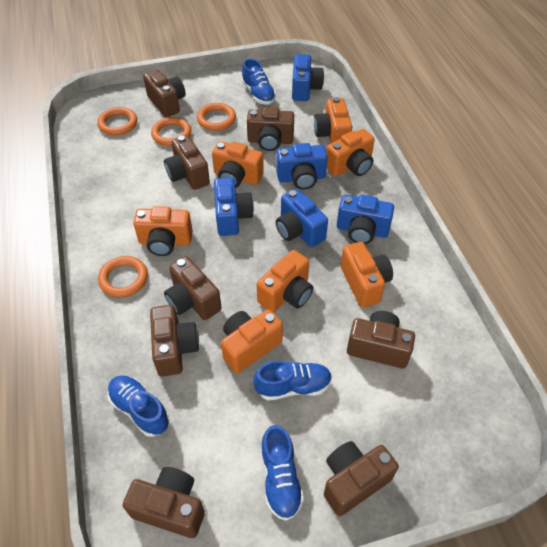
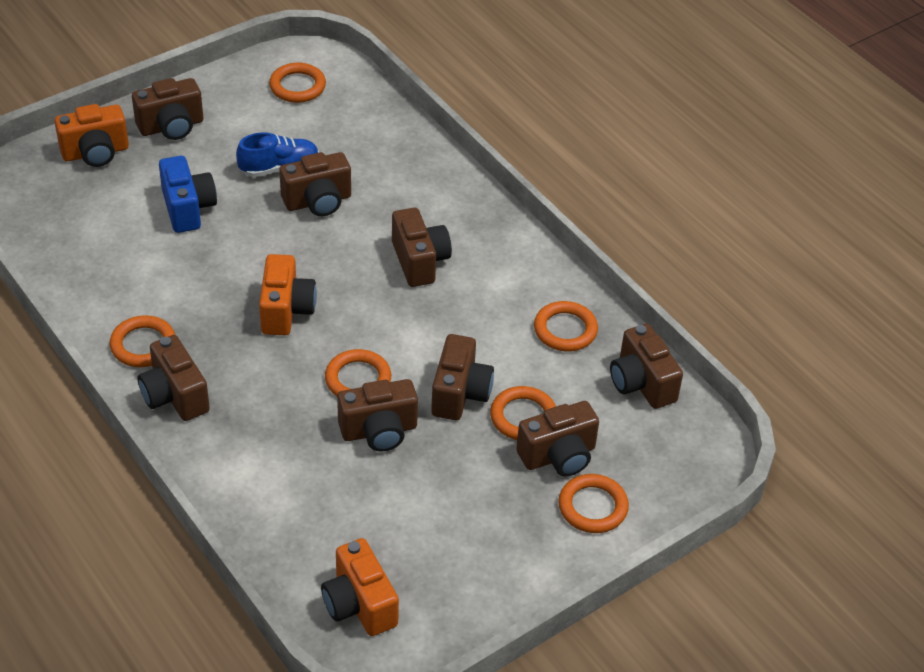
blue camera: 5 -> 1
blue shoe: 4 -> 1
orange camera: 7 -> 3
orange ring: 4 -> 6

